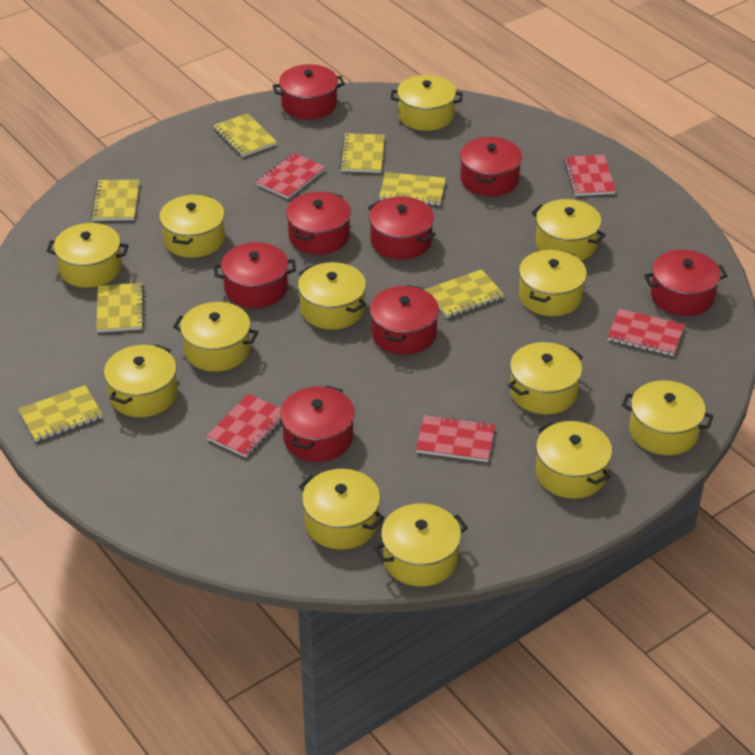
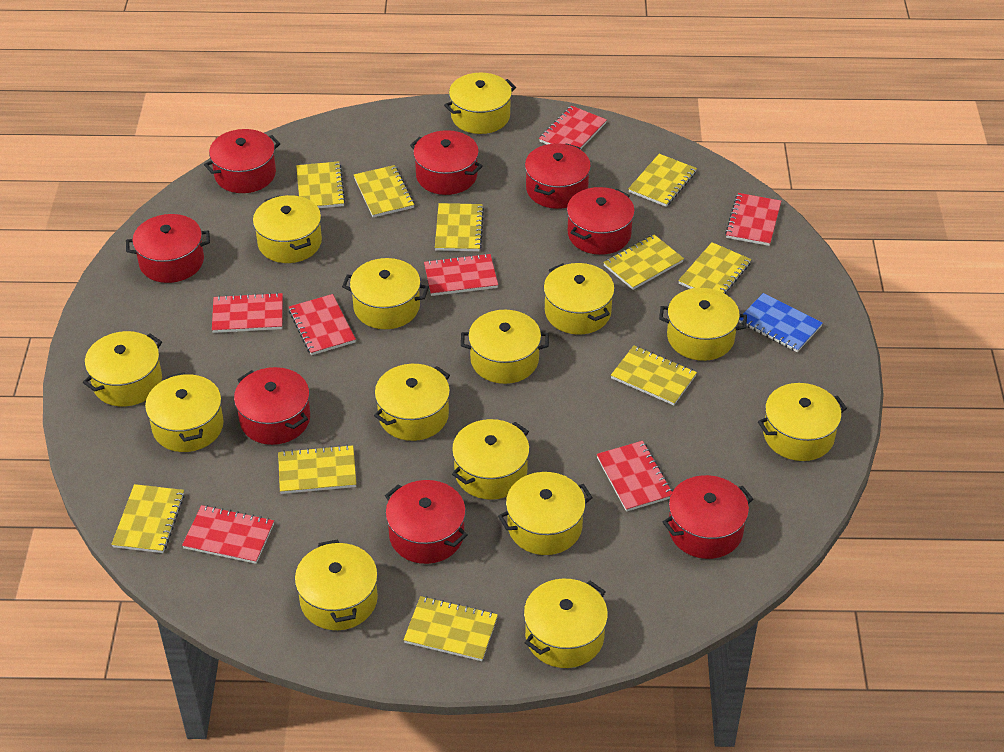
blue notebook: 0 -> 1
red notebook: 5 -> 7
yellow notebook: 7 -> 10
yellow pot: 13 -> 14

